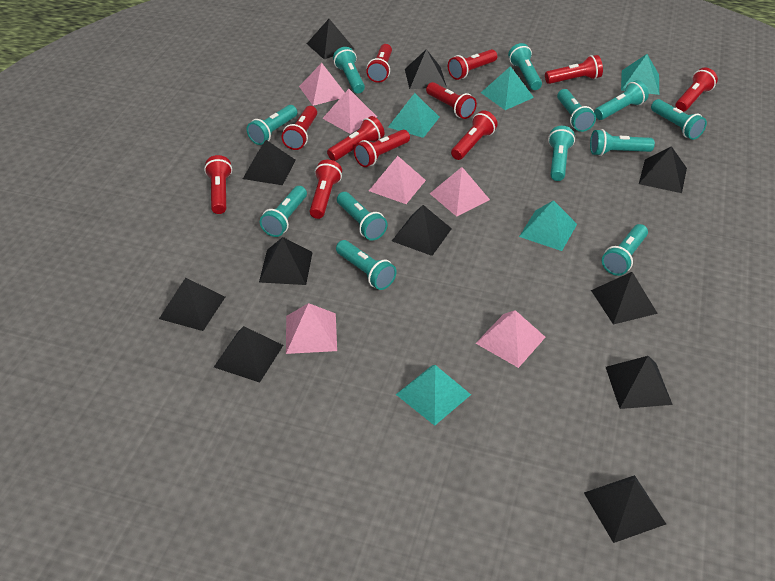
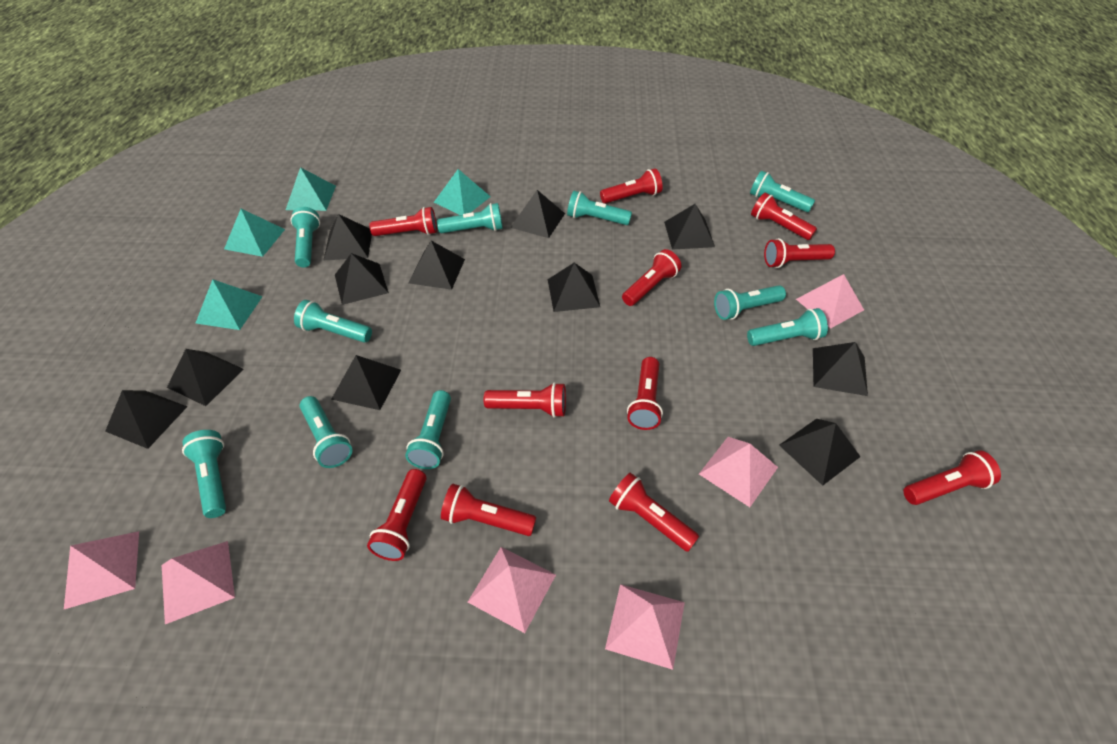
turquoise flashlight: 12 -> 10
turquoise pyramid: 5 -> 4

